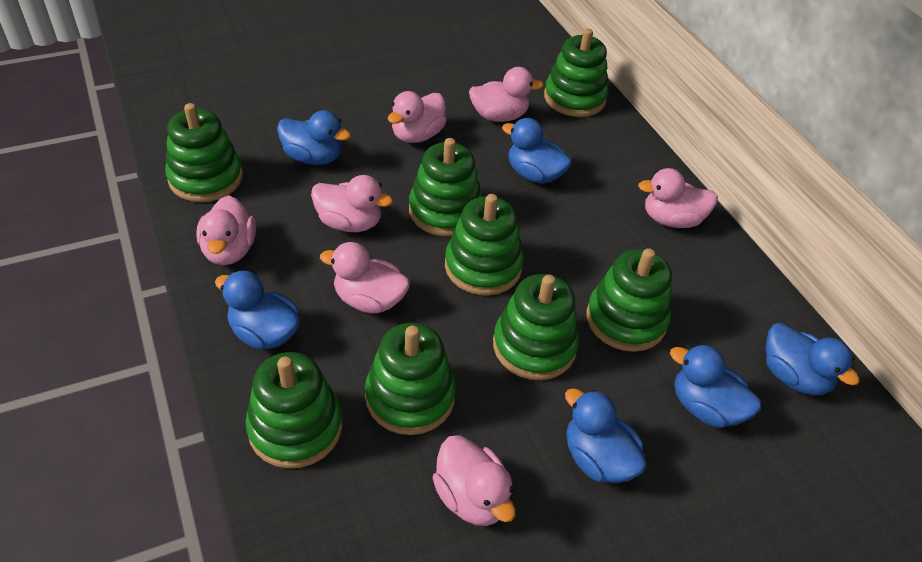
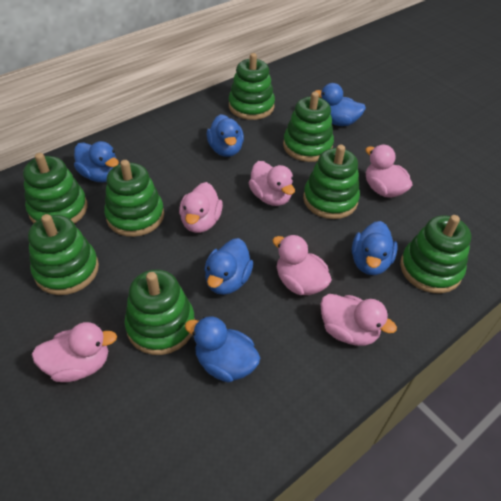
pink duck: 7 -> 6

